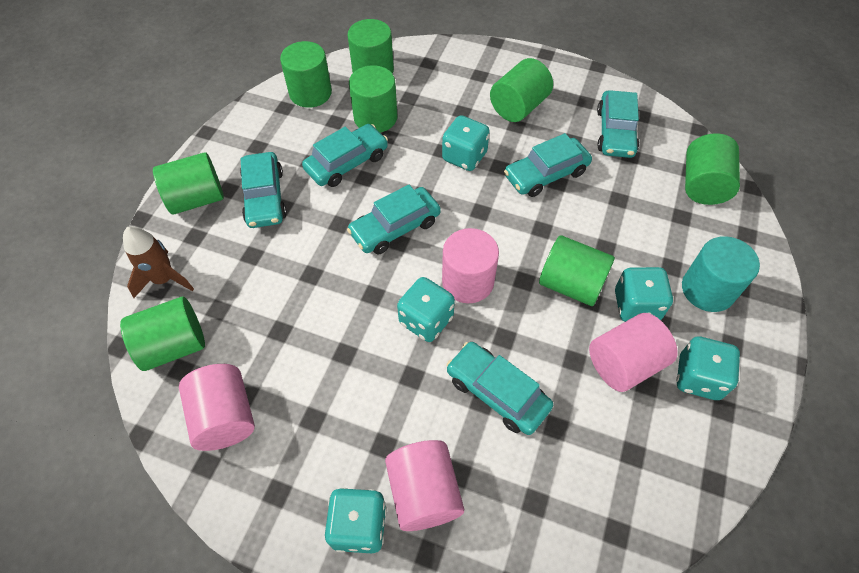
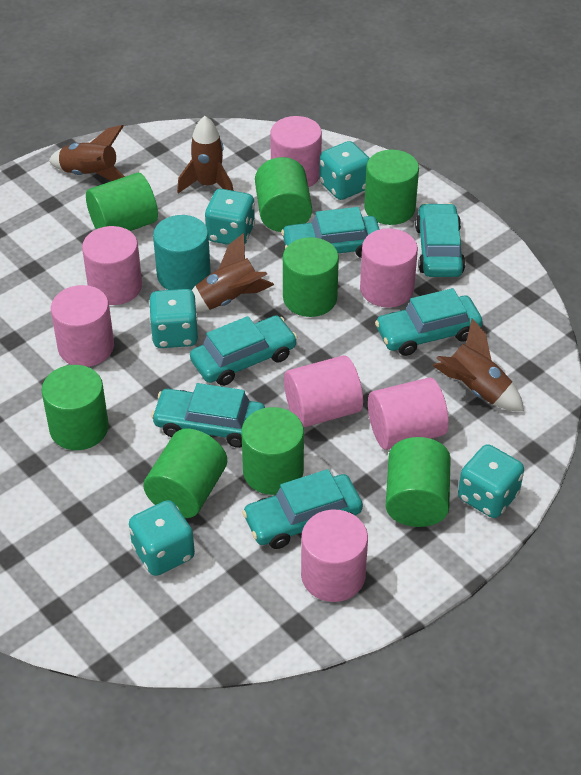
brown rocket: 1 -> 4
pink cylinder: 4 -> 7

